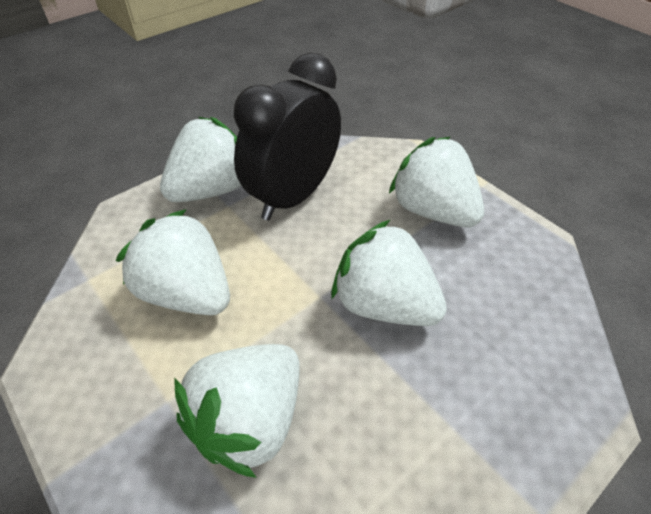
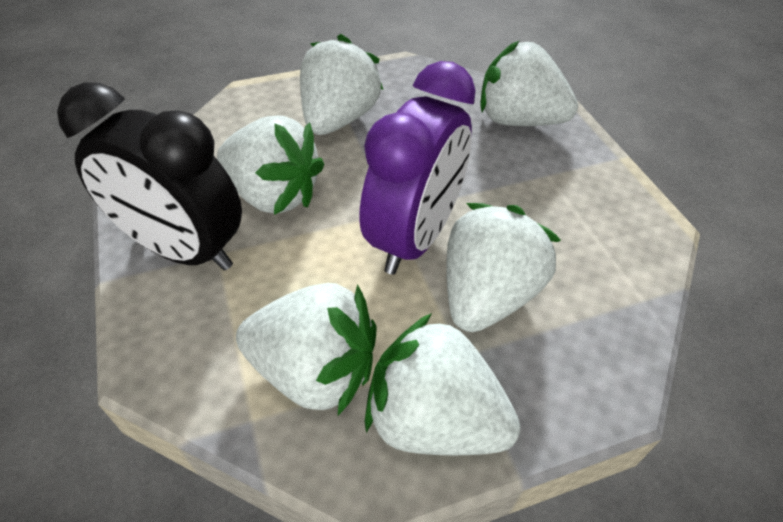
purple clock: 0 -> 1
white strawberry: 5 -> 6

